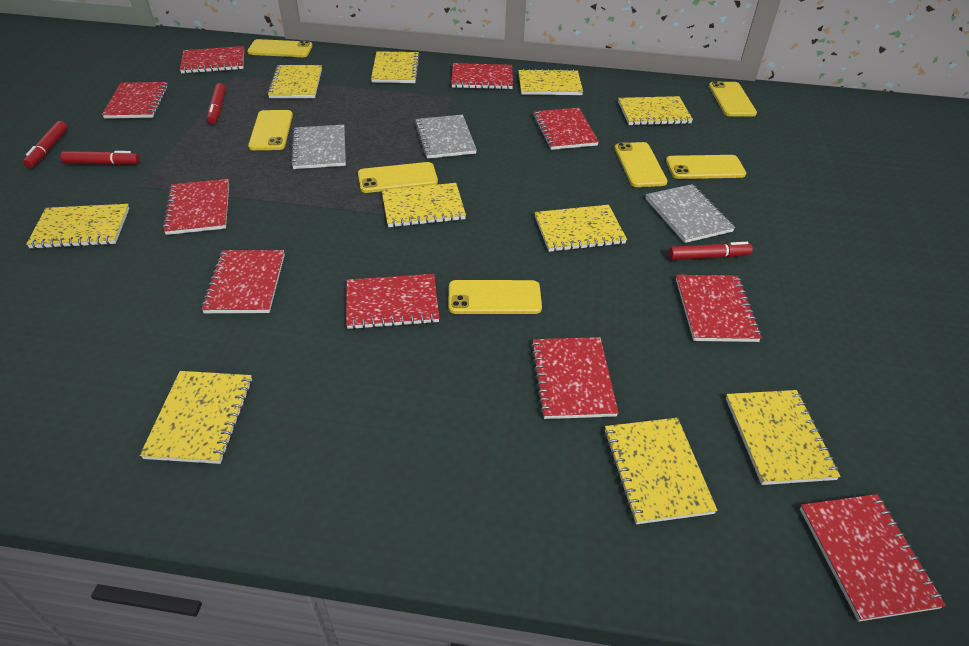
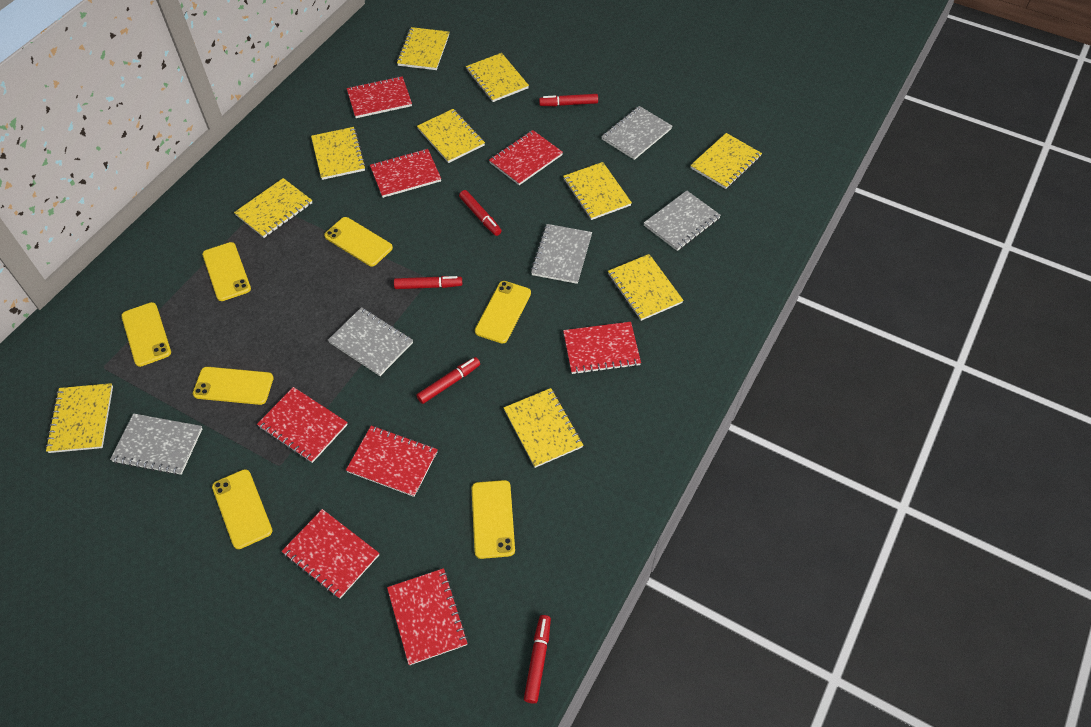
grey notebook: 3 -> 5
red marker: 4 -> 5
red notebook: 10 -> 8

